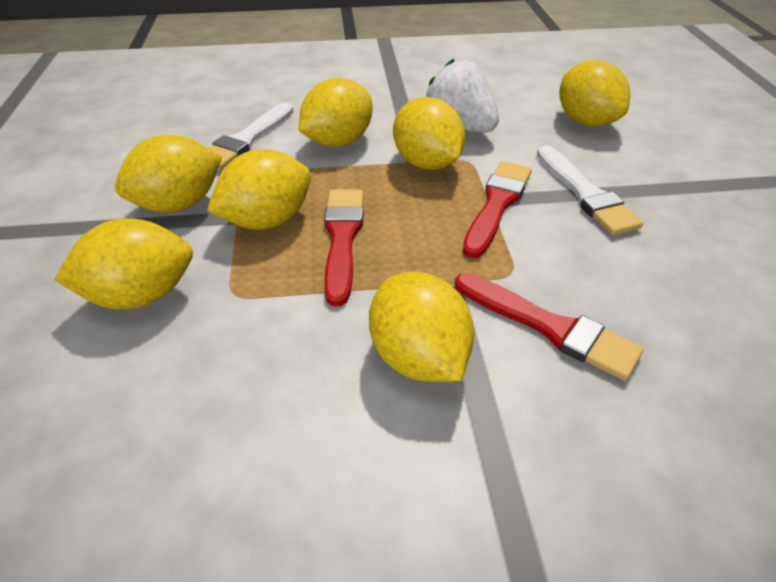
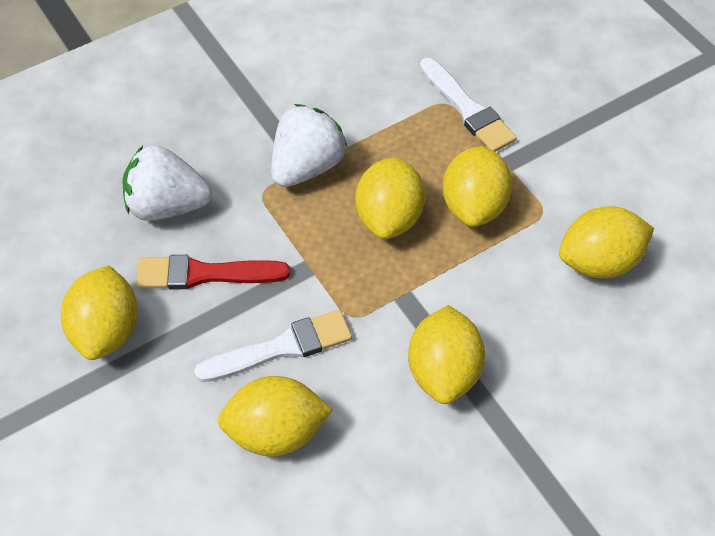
red brush: 3 -> 1
white strawberry: 1 -> 2
yellow lemon: 7 -> 6

